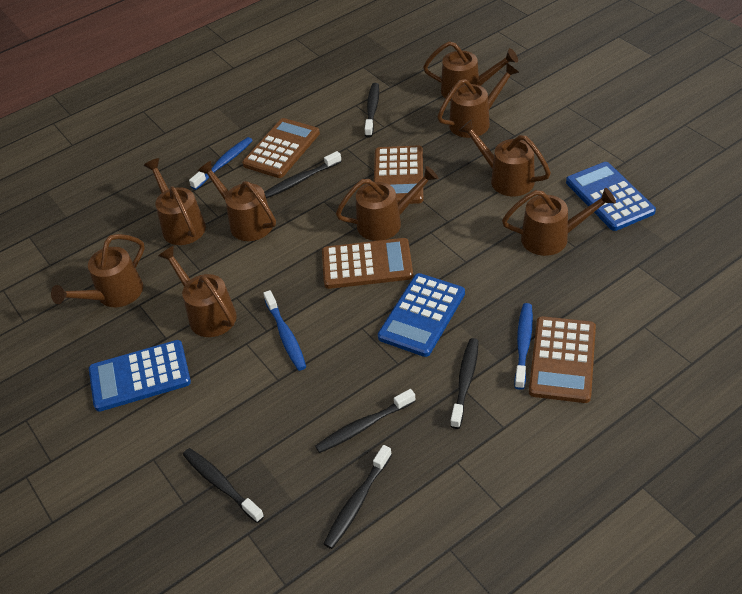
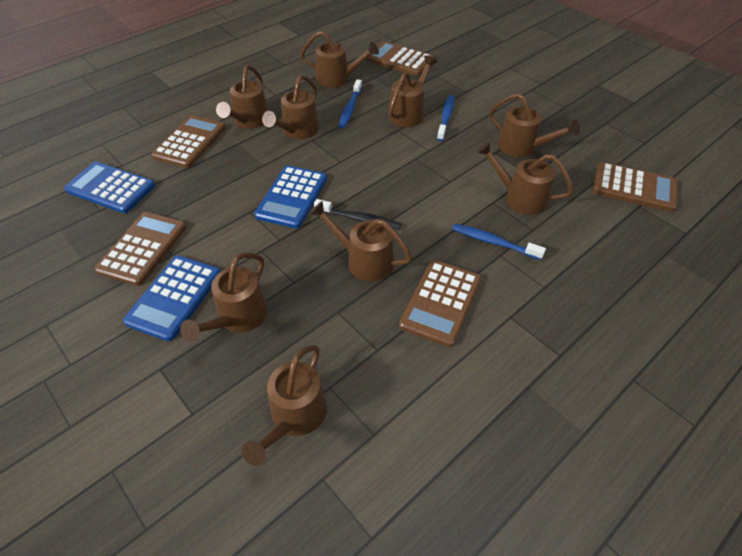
black toothbrush: 6 -> 1
brown calculator: 4 -> 5

